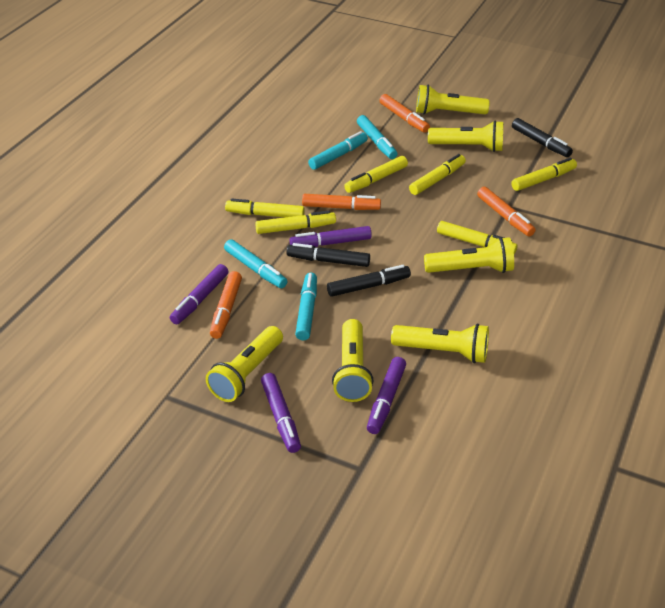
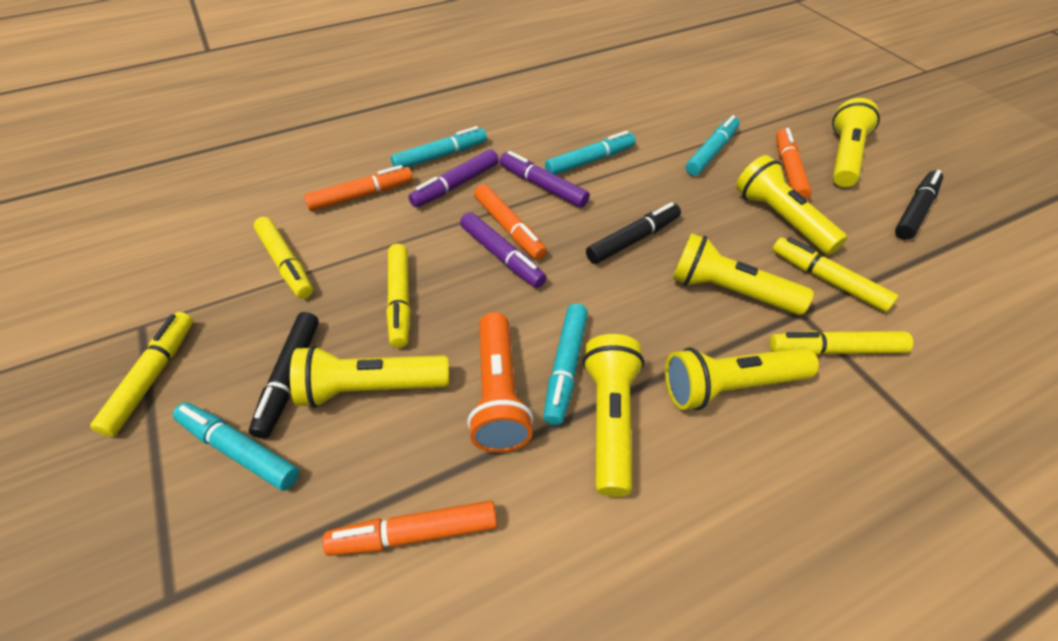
orange flashlight: 0 -> 1
purple marker: 4 -> 3
turquoise marker: 4 -> 5
yellow marker: 6 -> 5

